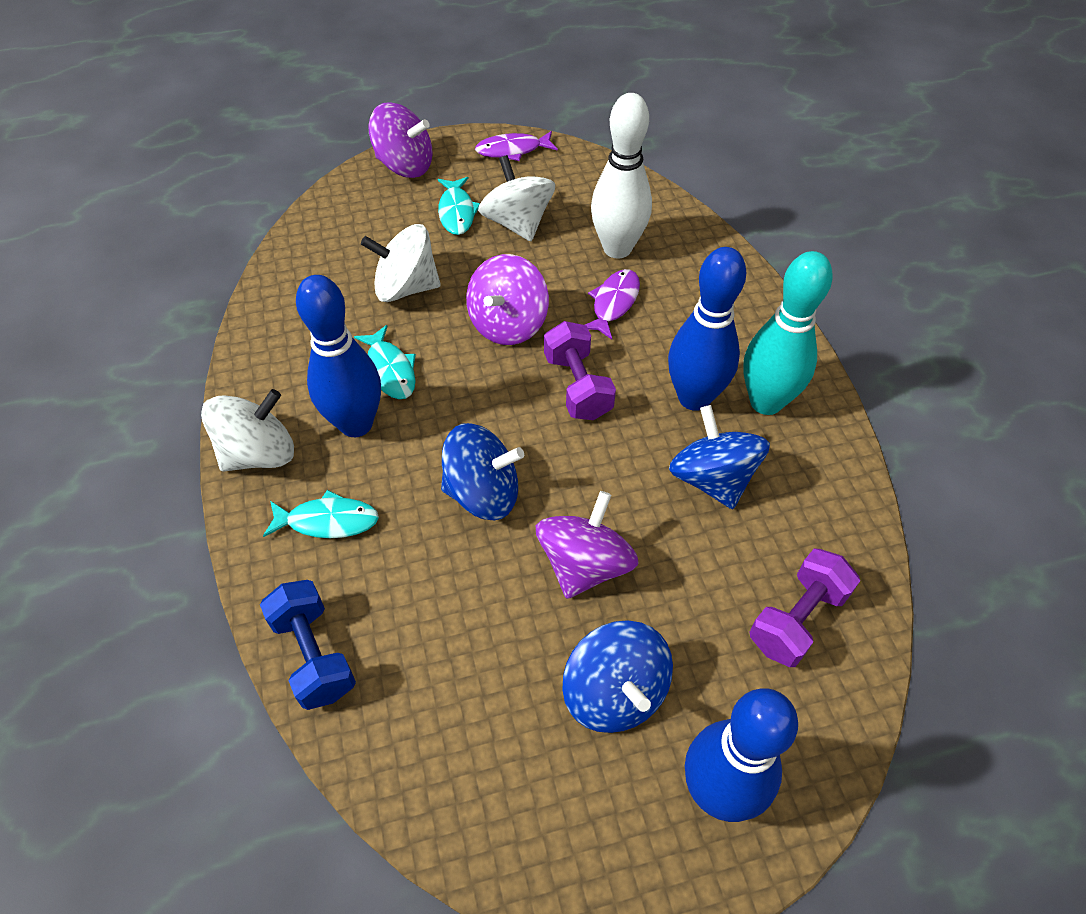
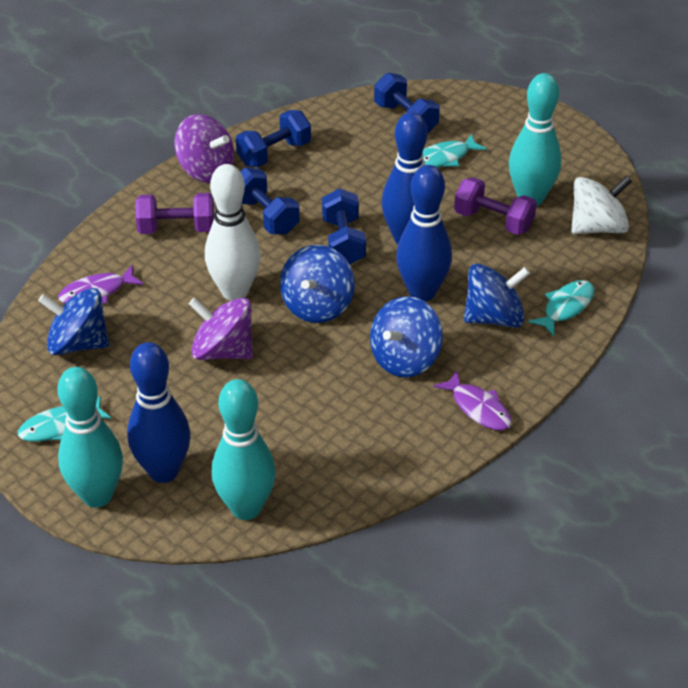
blue dumbbell: 1 -> 4
blue spinning top: 3 -> 4
purple spinning top: 3 -> 2
turquoise bowling pin: 1 -> 3
white spinning top: 3 -> 1

